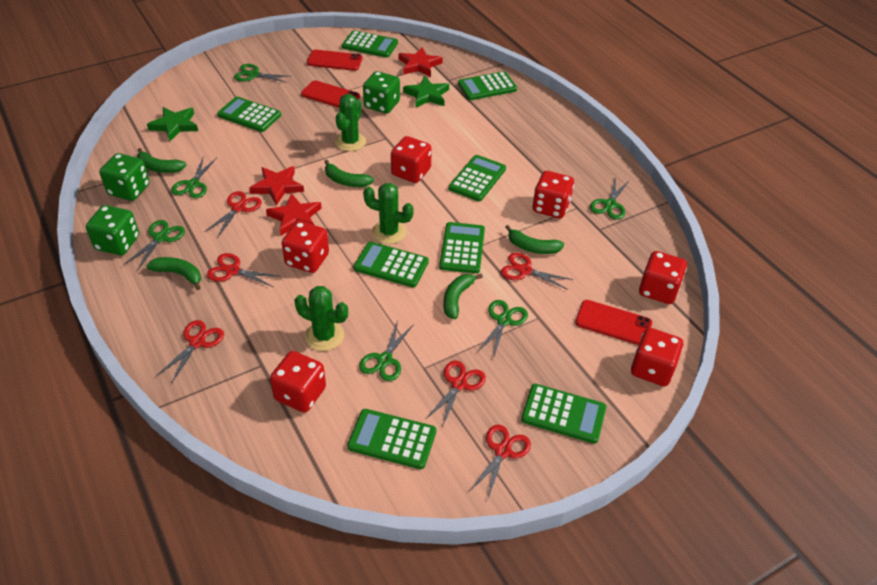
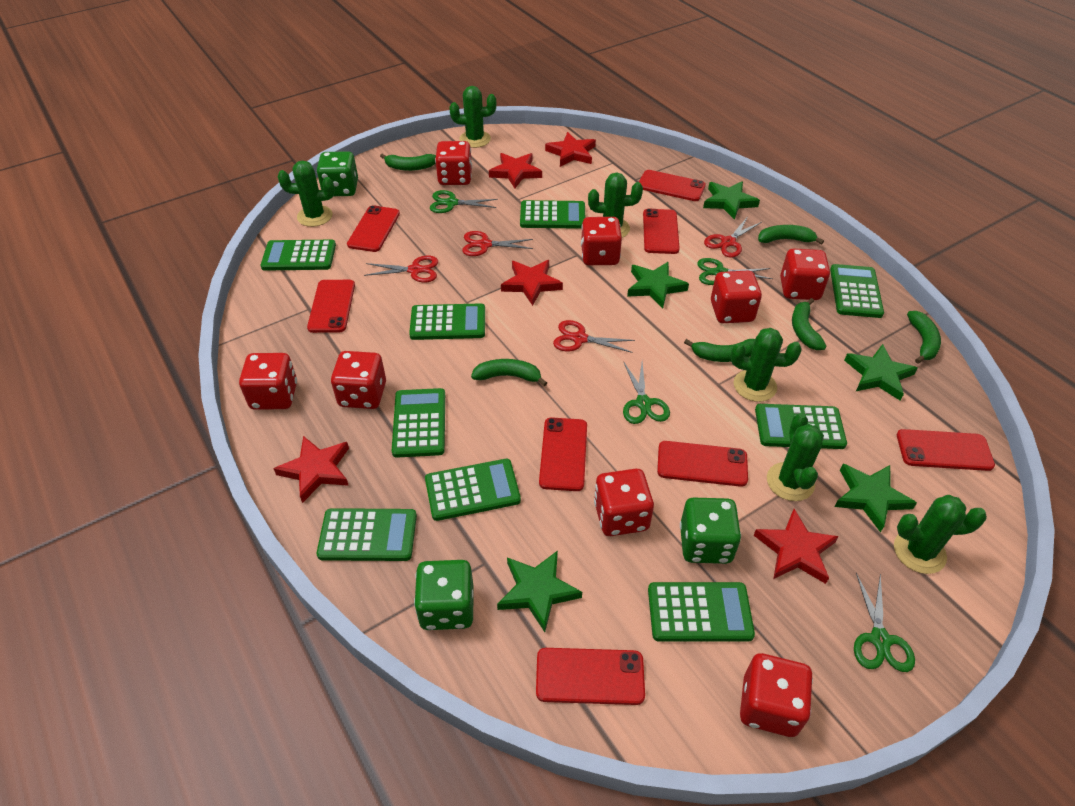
green banana: 5 -> 6
green cactus: 3 -> 6
green calculator: 8 -> 9
green scissors: 6 -> 4
green star: 2 -> 5
red dice: 6 -> 8
red phone: 3 -> 8
red scissors: 6 -> 4
red star: 3 -> 5

